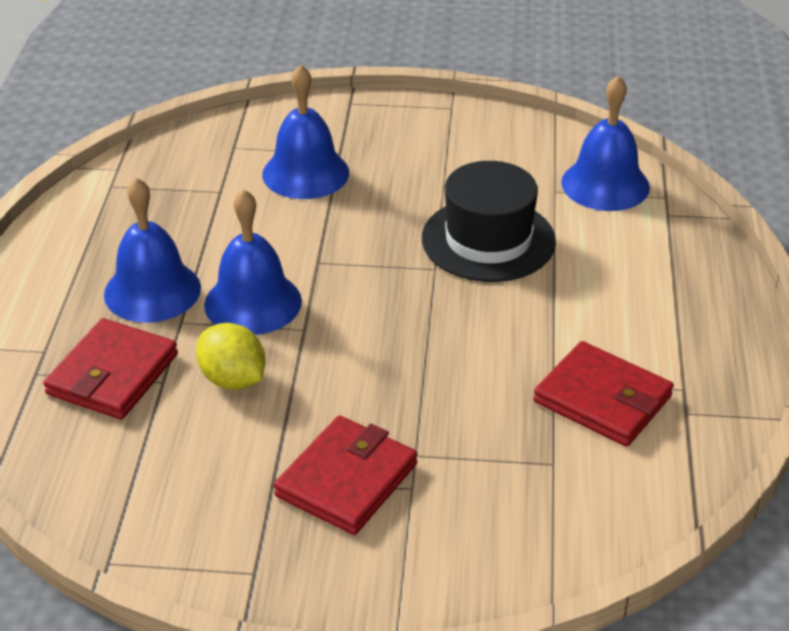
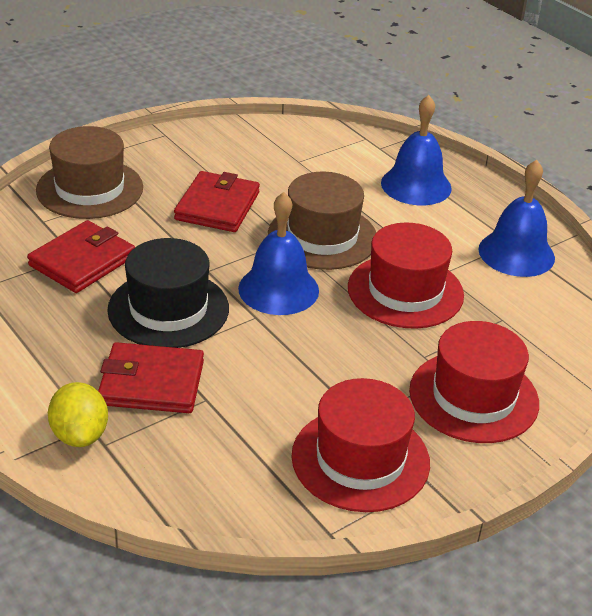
blue bell: 4 -> 3
brown hat: 0 -> 2
red hat: 0 -> 3

